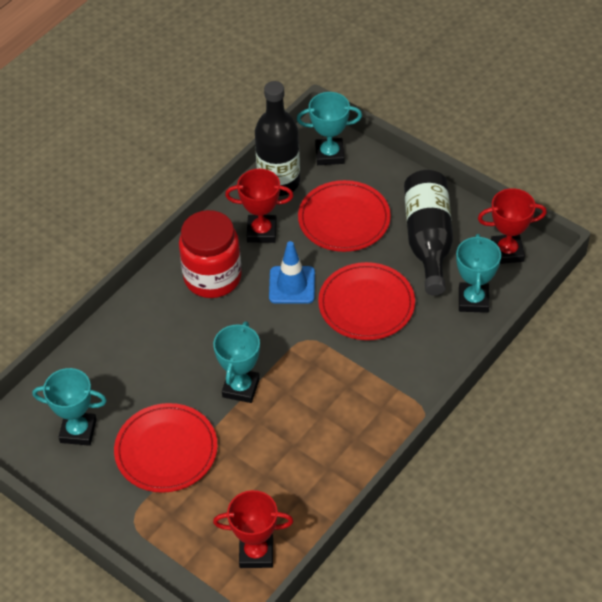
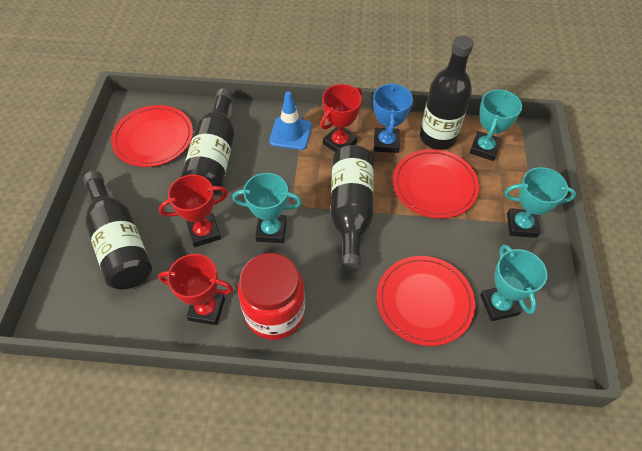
black bottle: 2 -> 4
blue trophy: 0 -> 1

